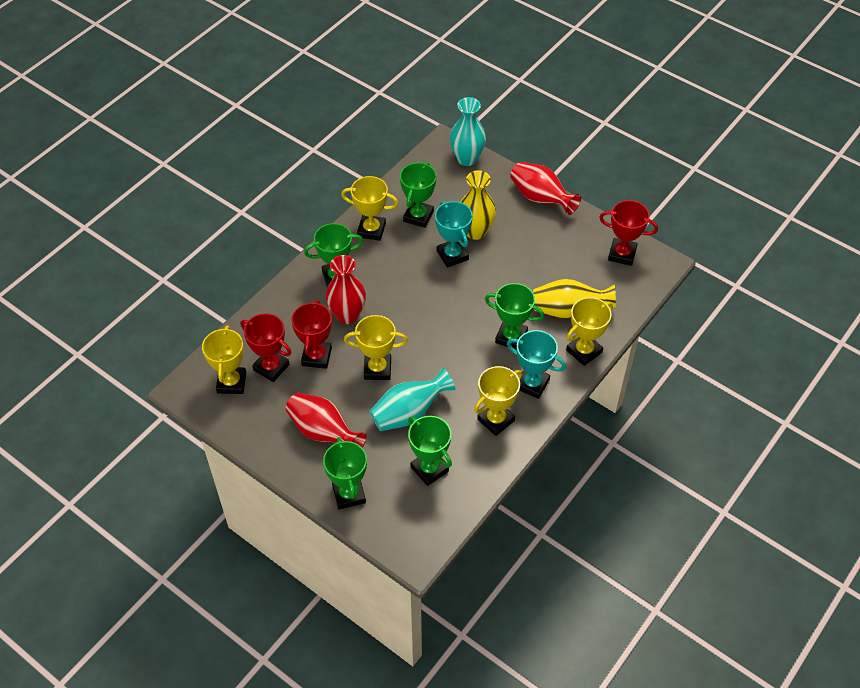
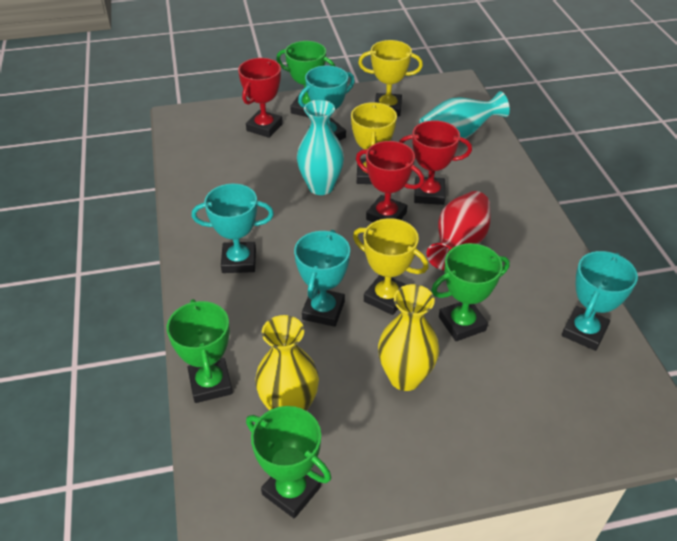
green trophy: 5 -> 4
red vase: 3 -> 1
turquoise trophy: 2 -> 4
yellow trophy: 5 -> 3

